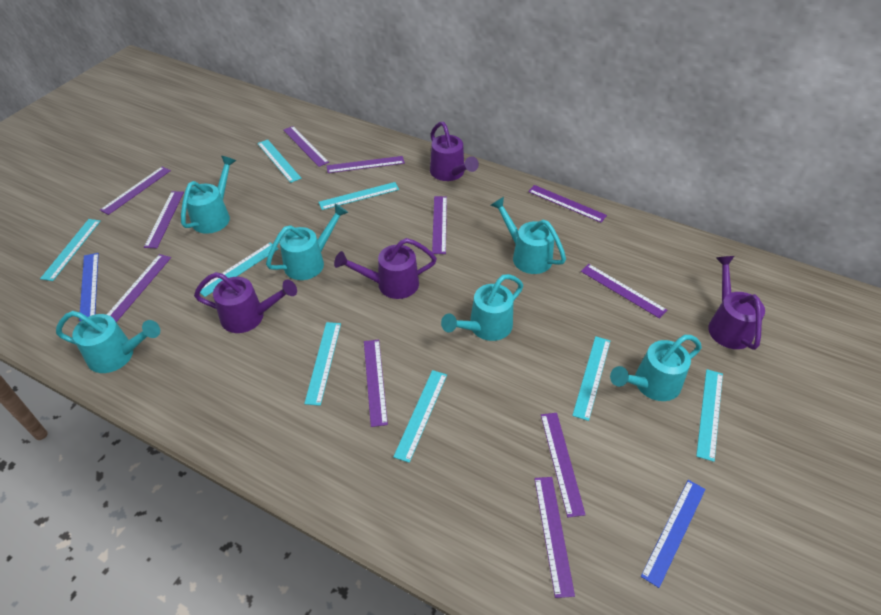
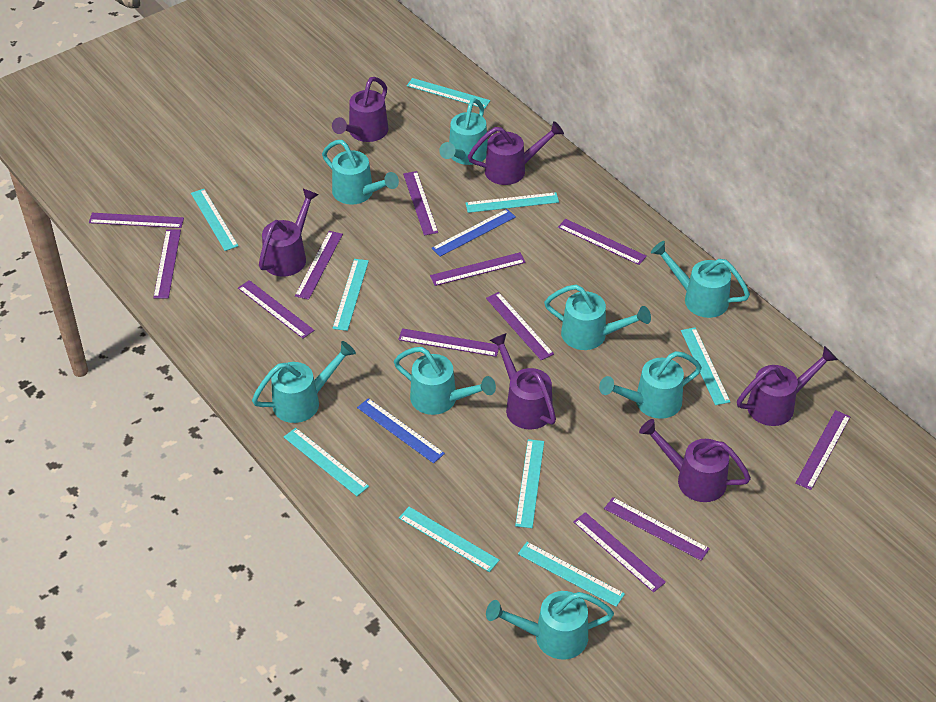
purple ruler: 11 -> 12
purple watering can: 4 -> 6
turquoise ruler: 8 -> 9
turquoise watering can: 6 -> 8

